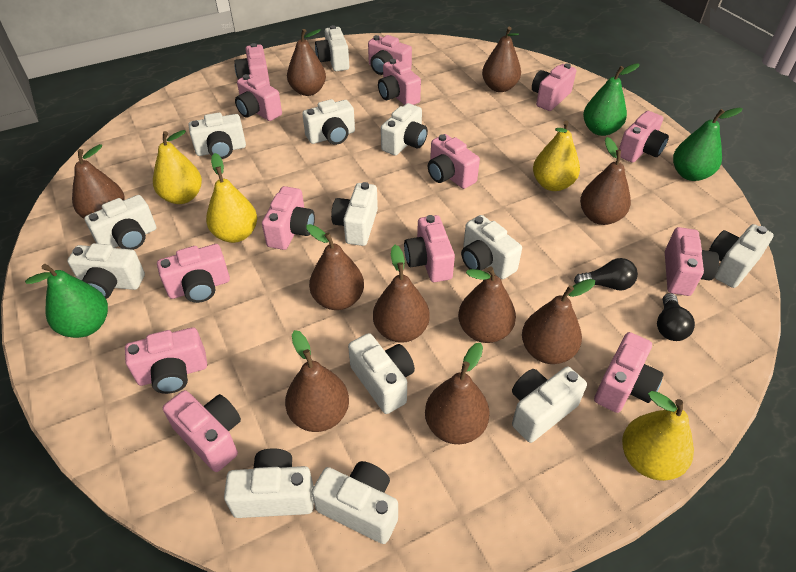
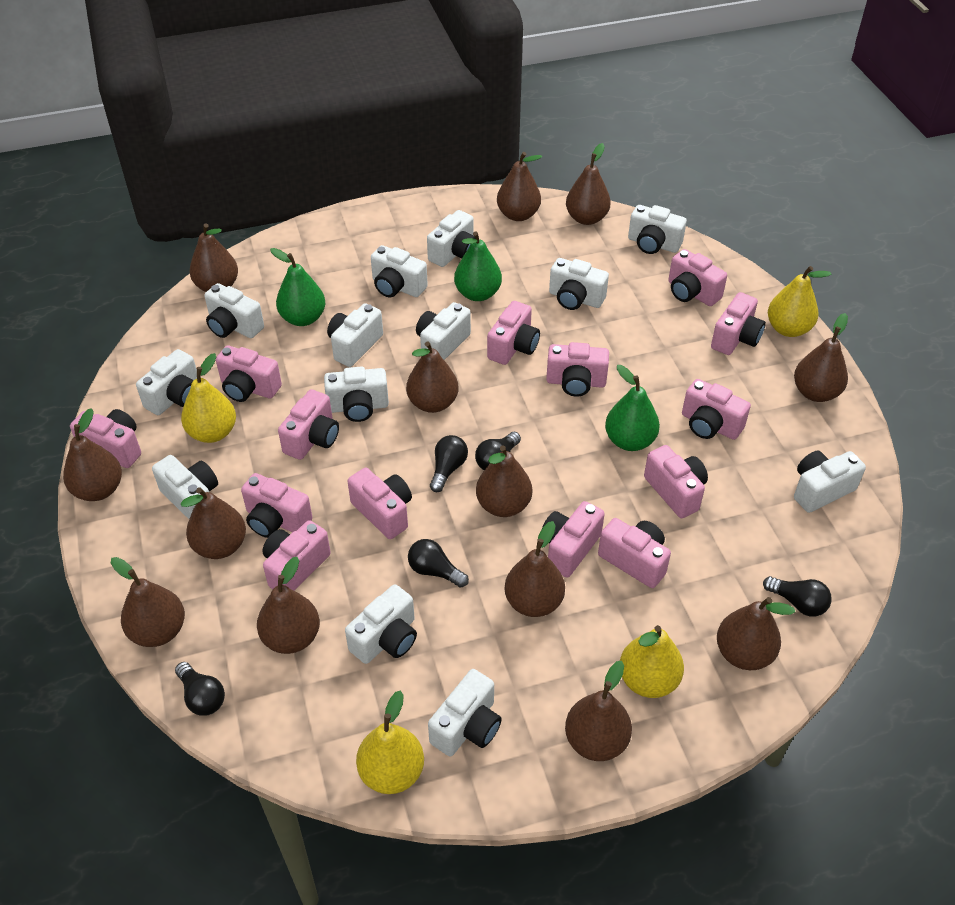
black light bulb: 2 -> 5
brown pear: 10 -> 13

